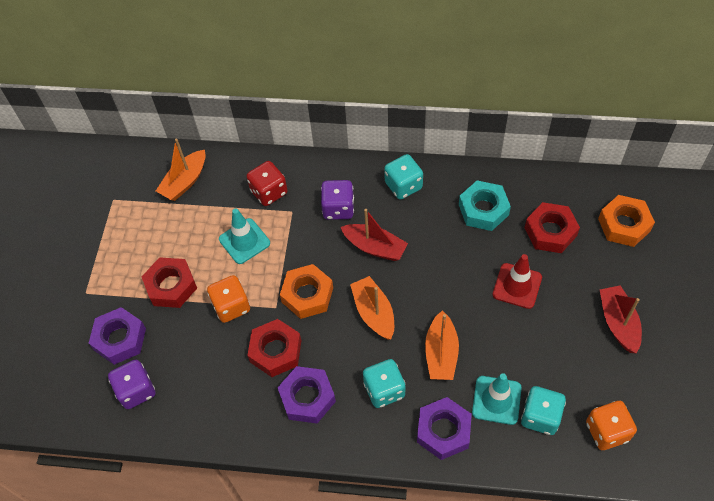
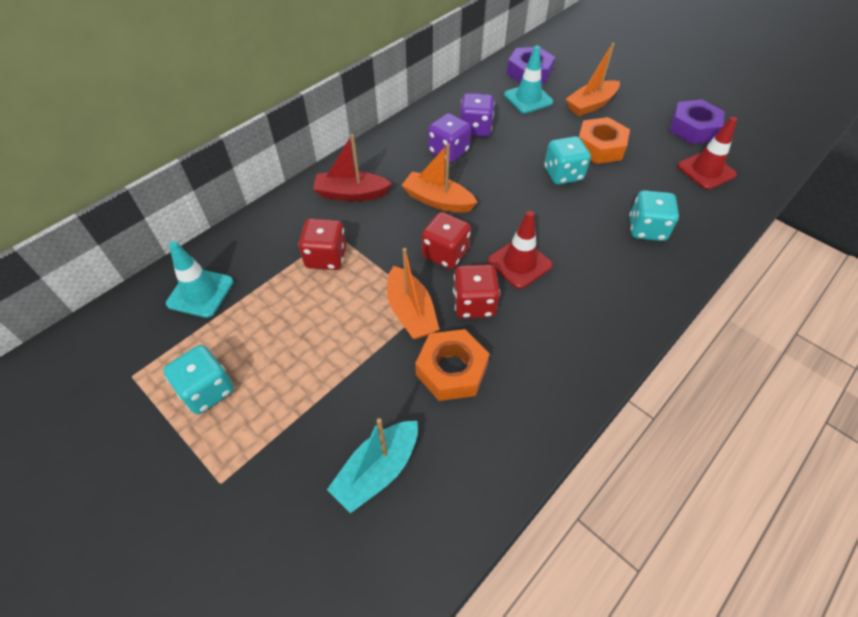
orange dice: 2 -> 0
purple nut: 3 -> 2
red boat: 2 -> 1
red dice: 1 -> 3
red nut: 3 -> 0
red traffic cone: 1 -> 2
turquoise boat: 0 -> 1
turquoise nut: 1 -> 0

